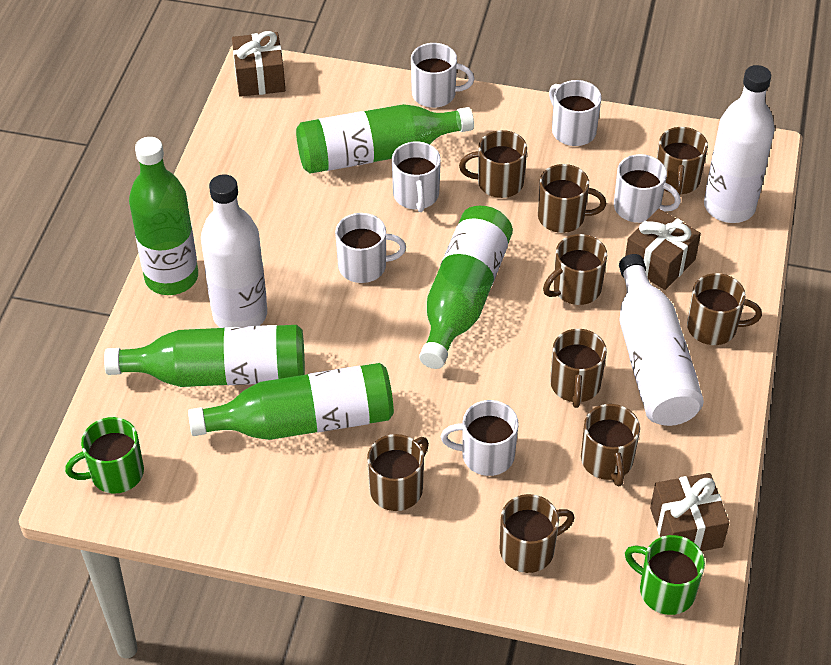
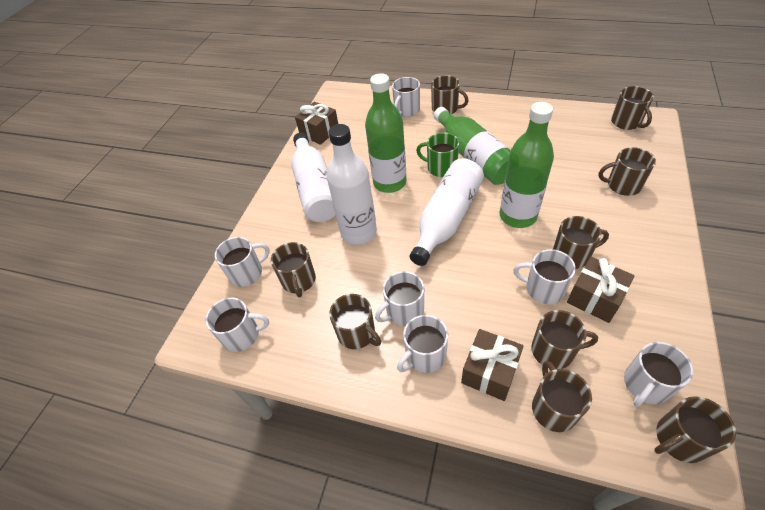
green bottle: 5 -> 3
green mug: 2 -> 1
white mug: 6 -> 7

